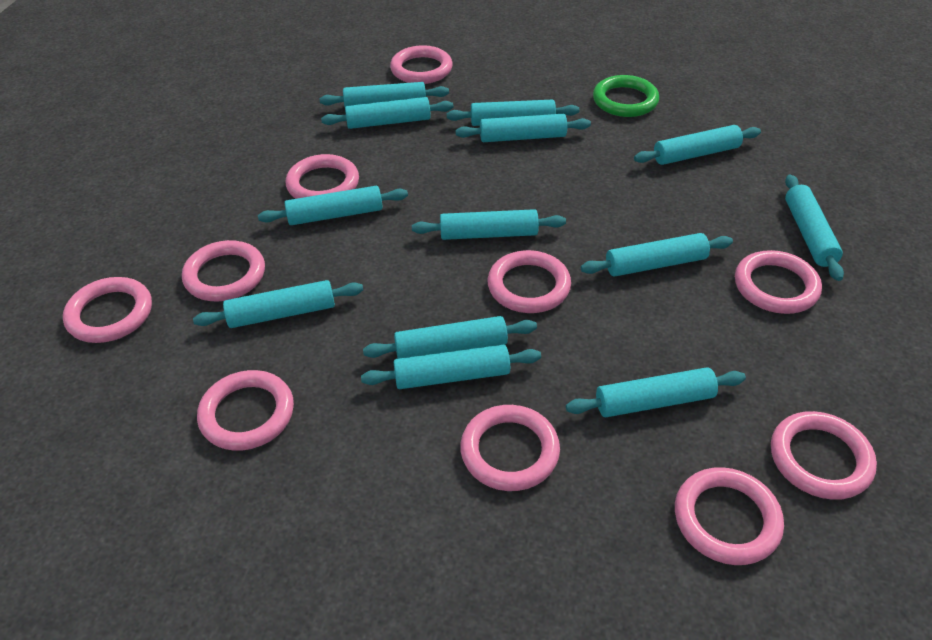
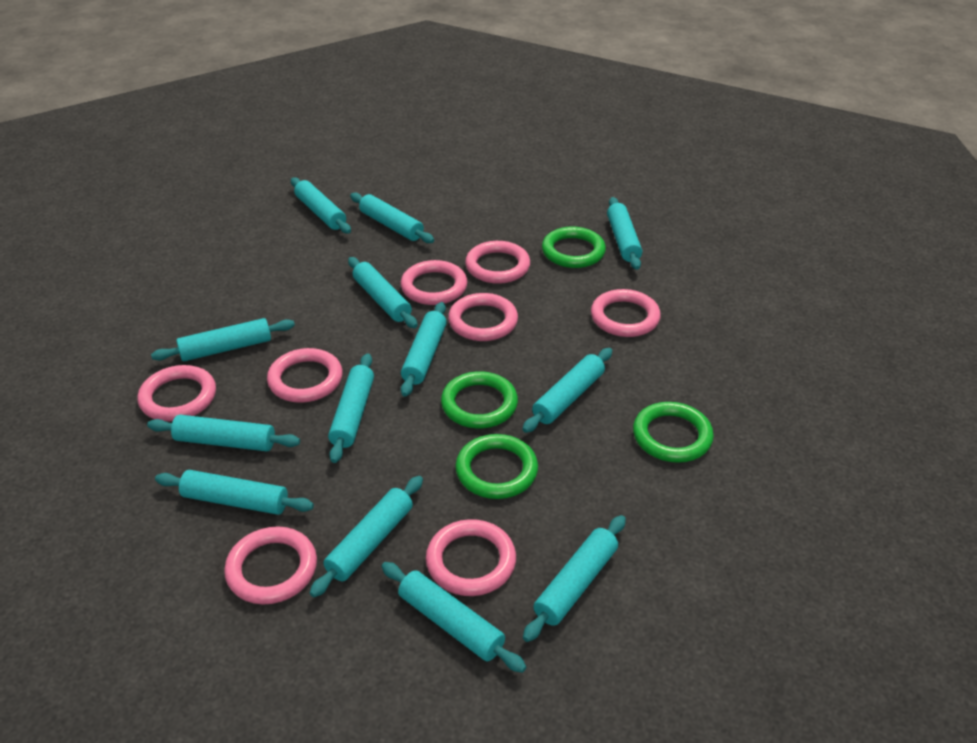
green ring: 1 -> 4
pink ring: 10 -> 8

